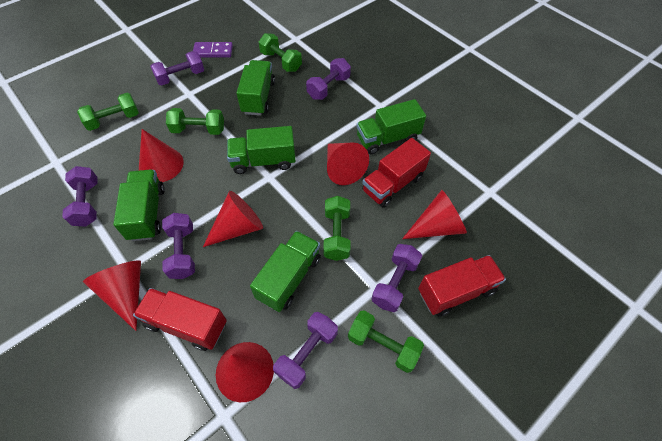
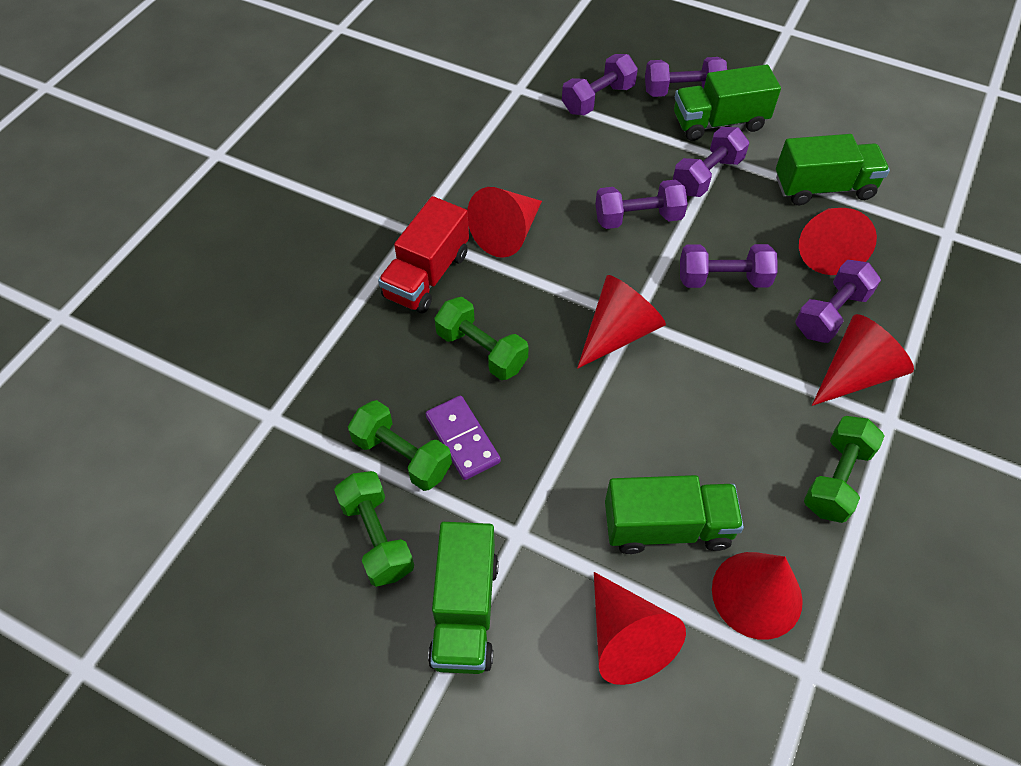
green dumbbell: 5 -> 4
green truck: 5 -> 4
red truck: 3 -> 1

